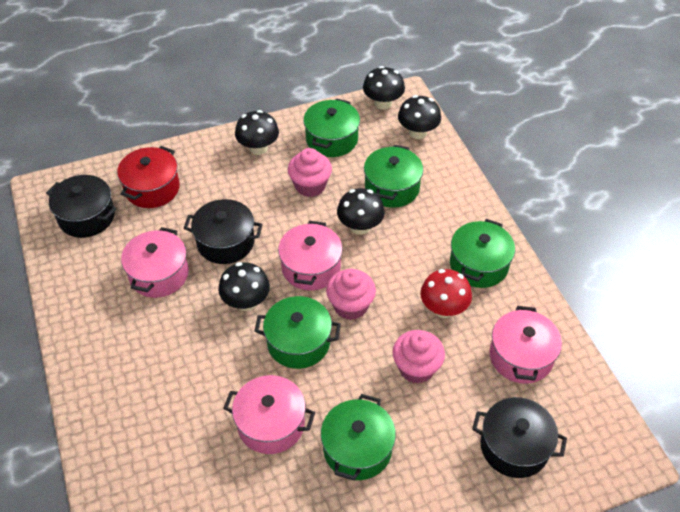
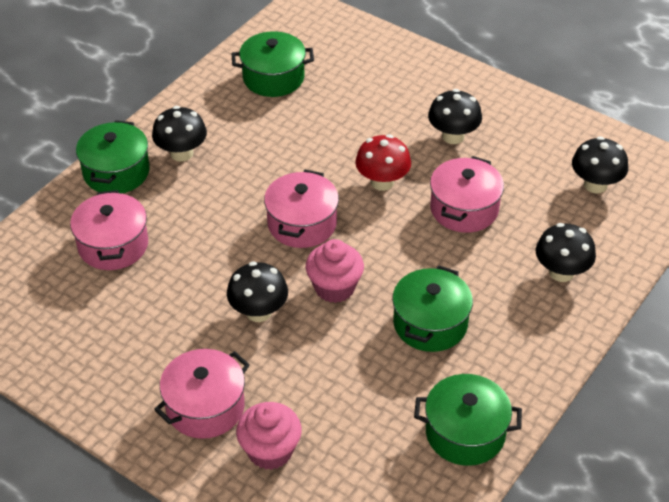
black pot: 3 -> 0
green pot: 5 -> 4
pink cupcake: 3 -> 2
red pot: 1 -> 0

